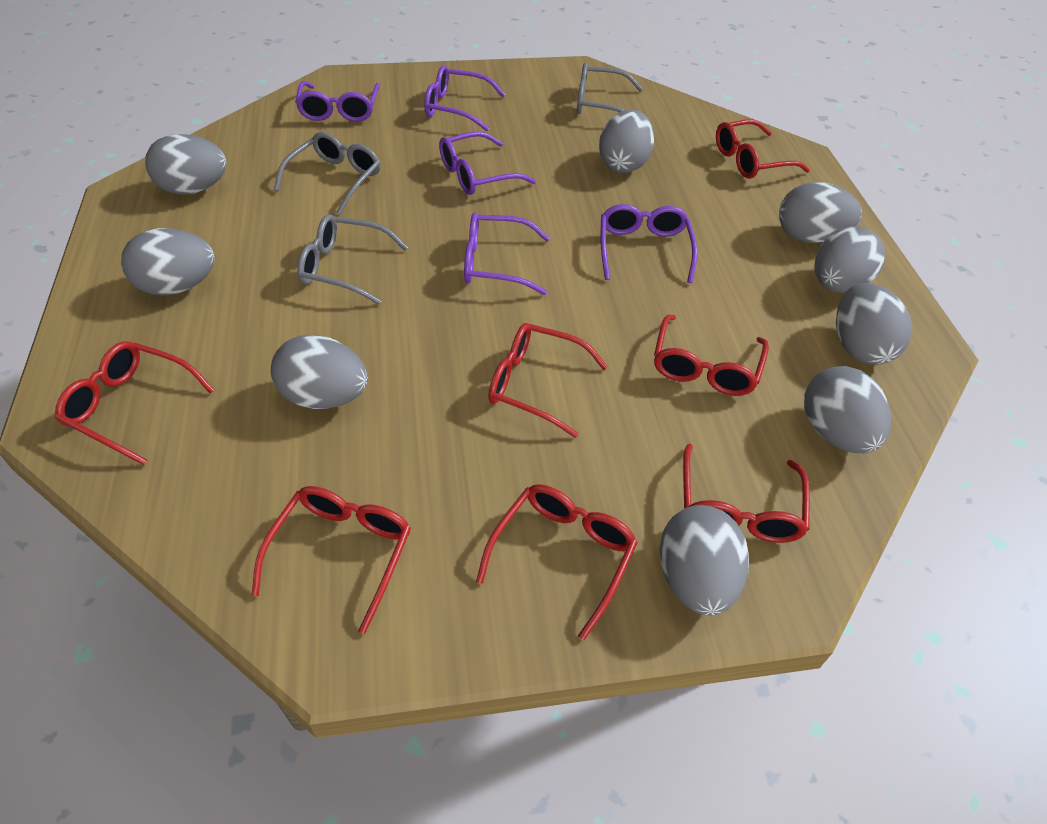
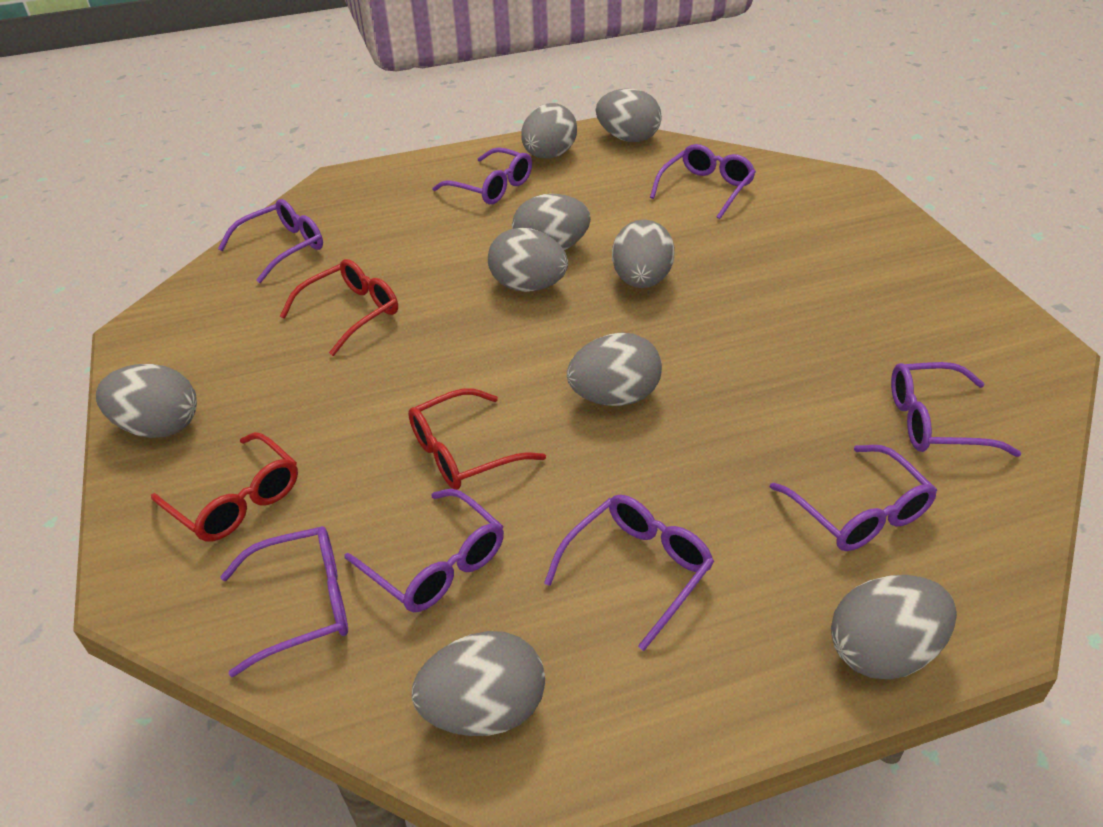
grey glasses: 3 -> 0
purple glasses: 5 -> 8
red glasses: 7 -> 3

